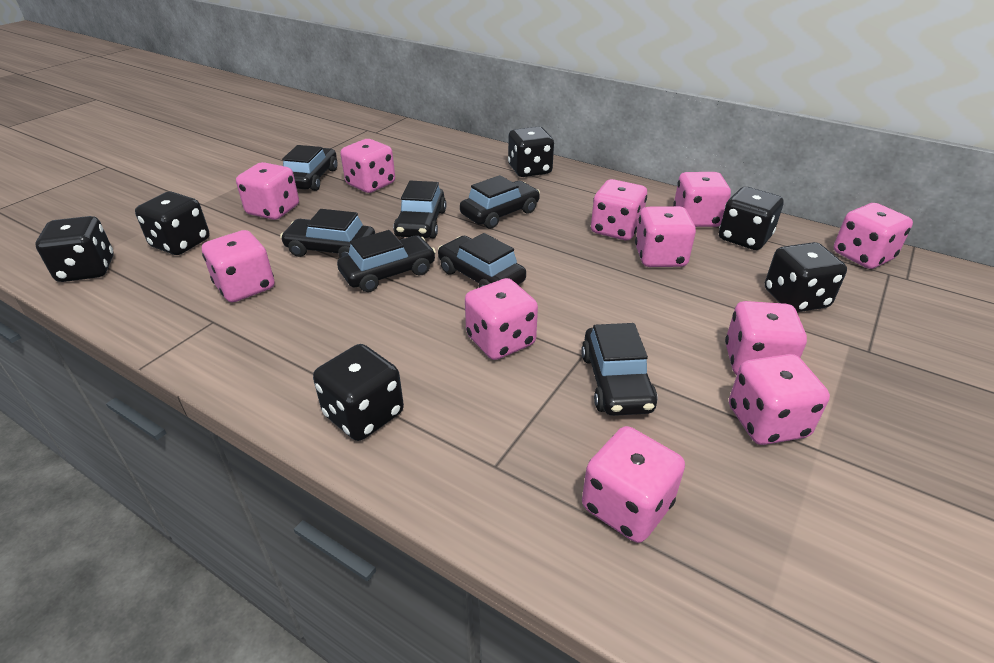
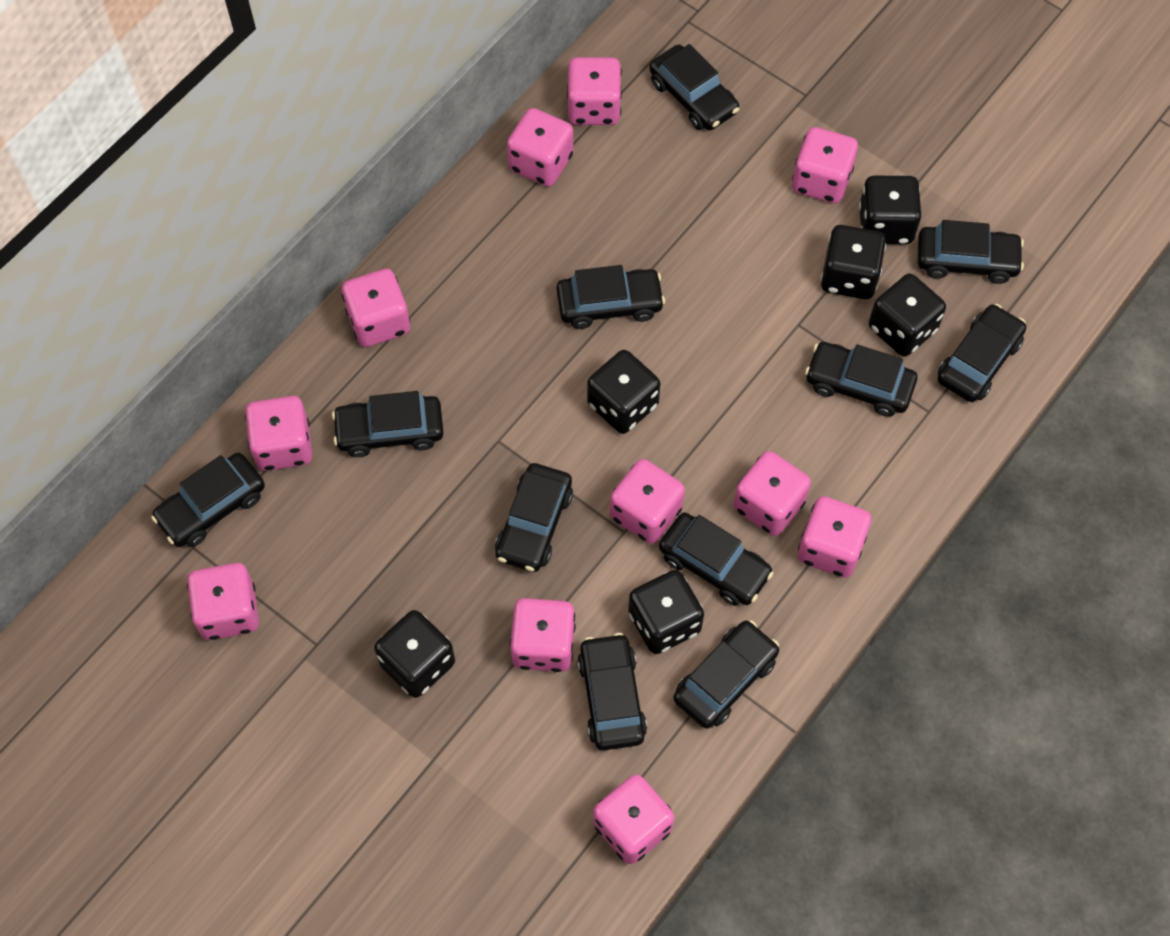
black car: 7 -> 11

